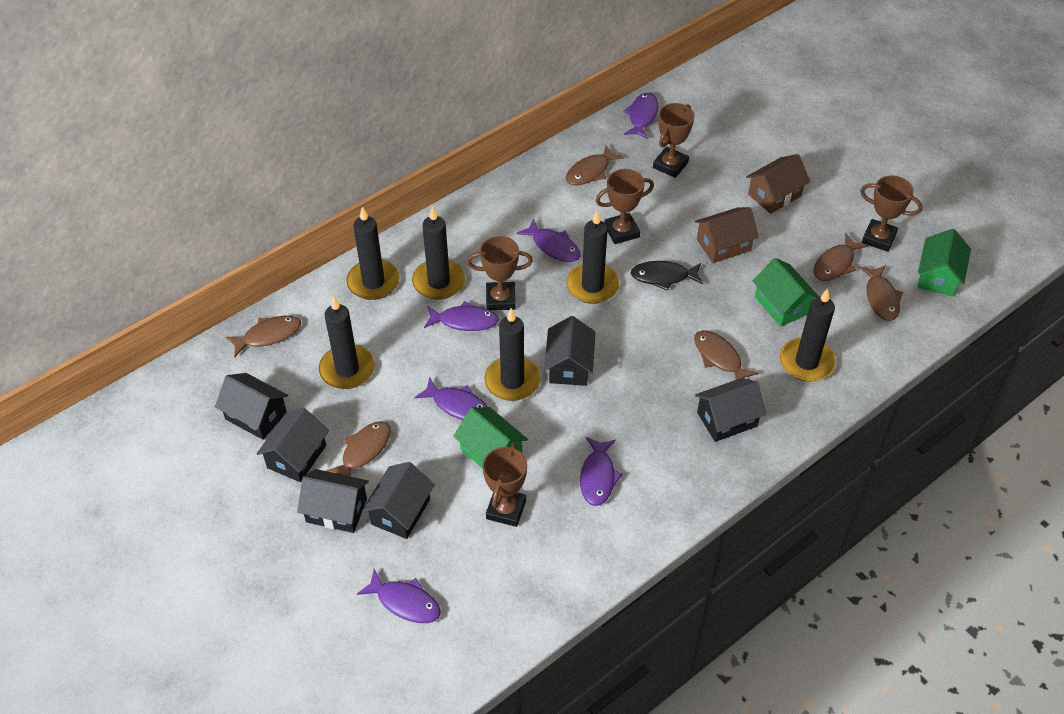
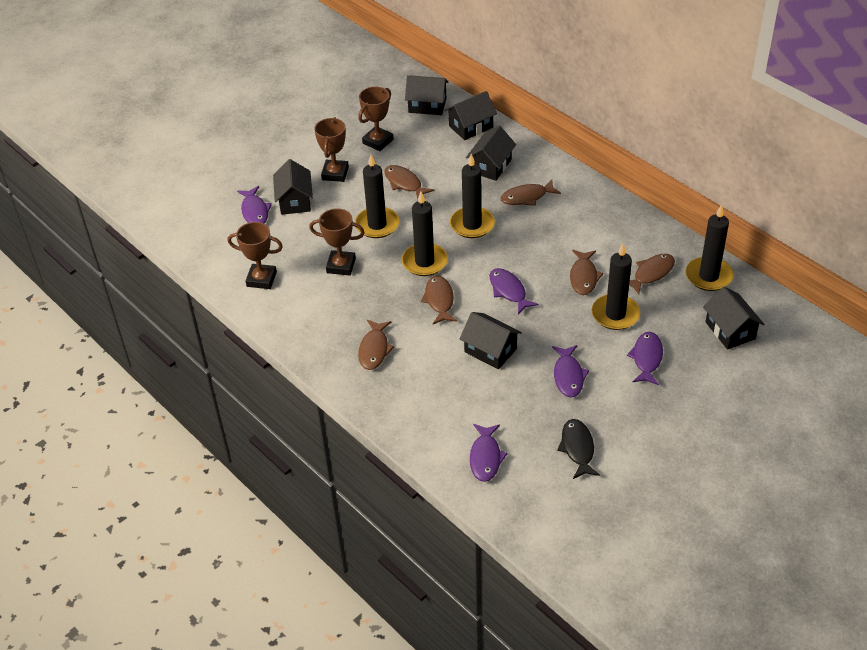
black candle: 6 -> 5
brown house: 2 -> 0
brown trophy: 5 -> 4
green house: 3 -> 0
purple fish: 6 -> 5

